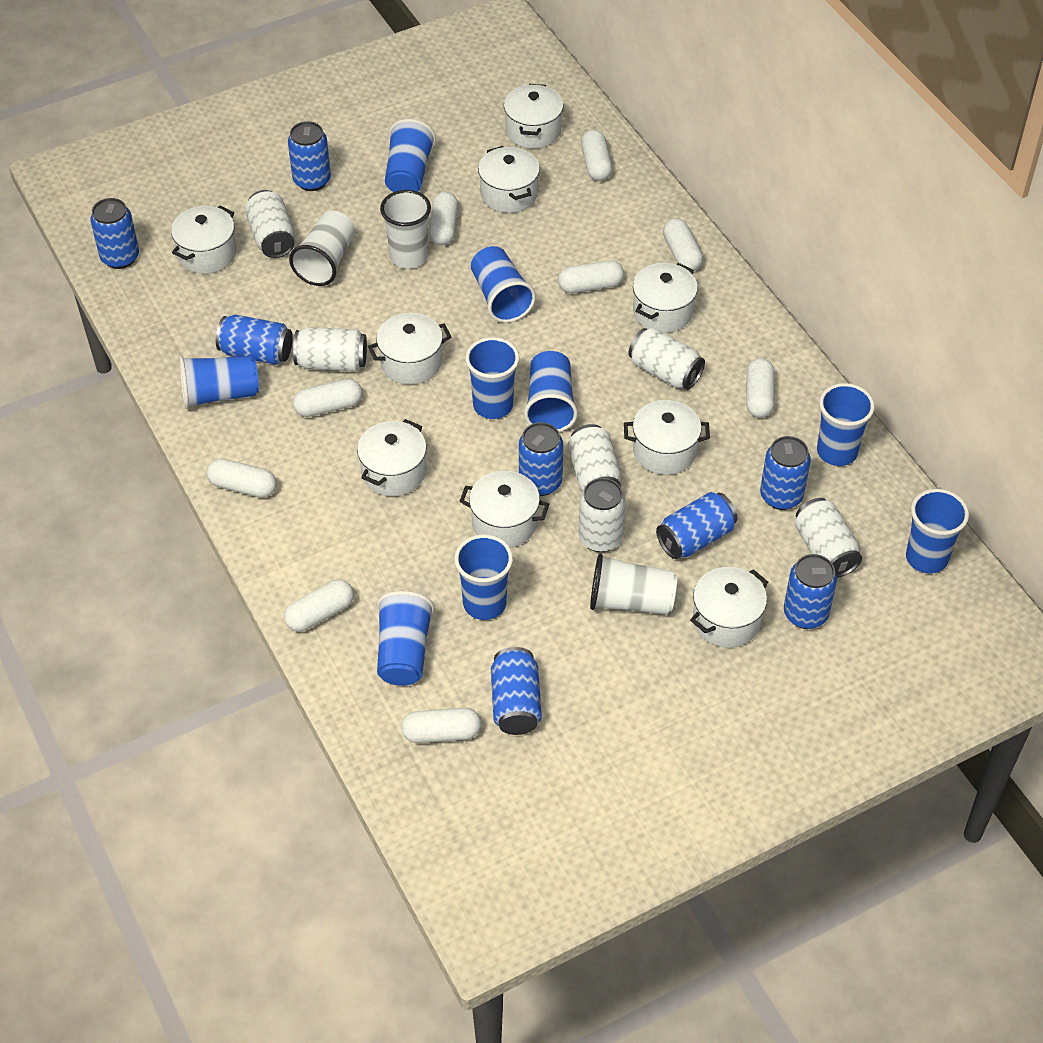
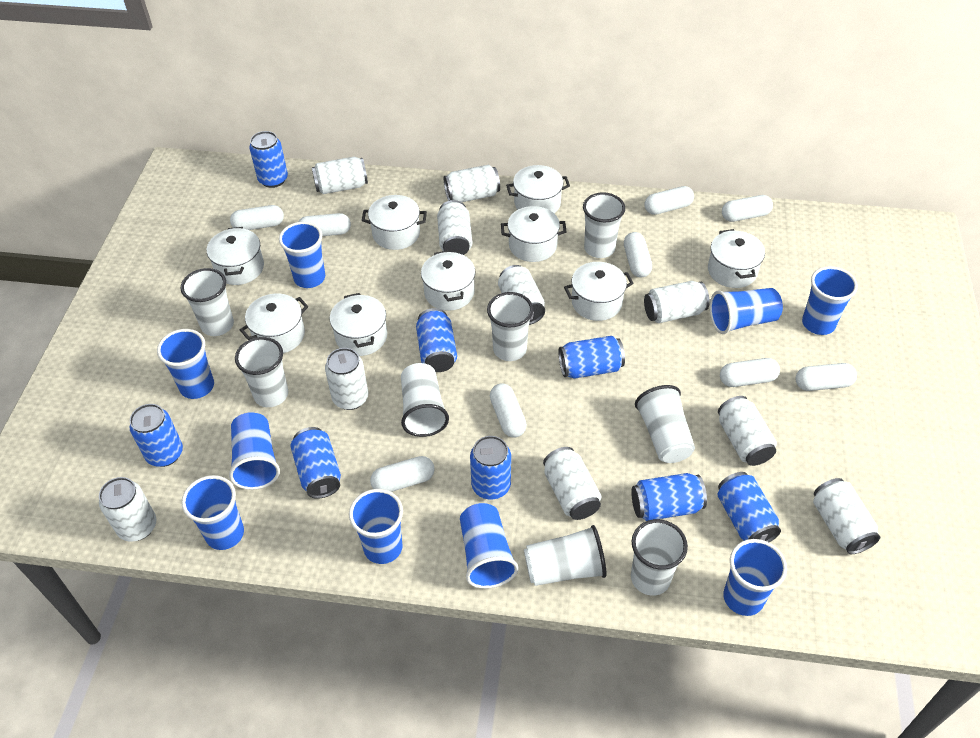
white can: 6 -> 10
white cup: 3 -> 8

